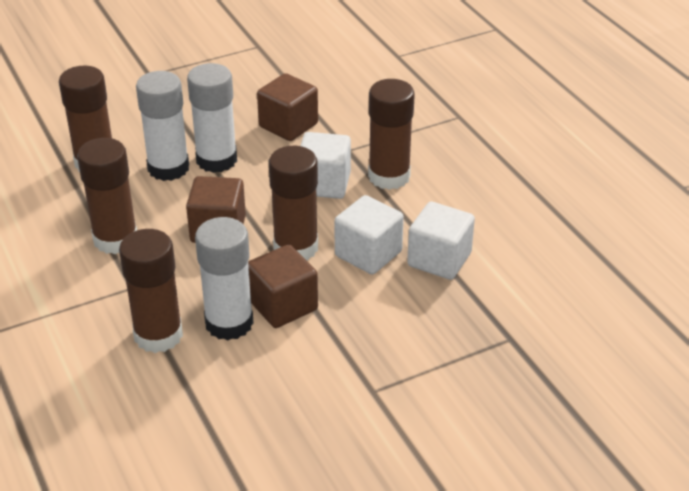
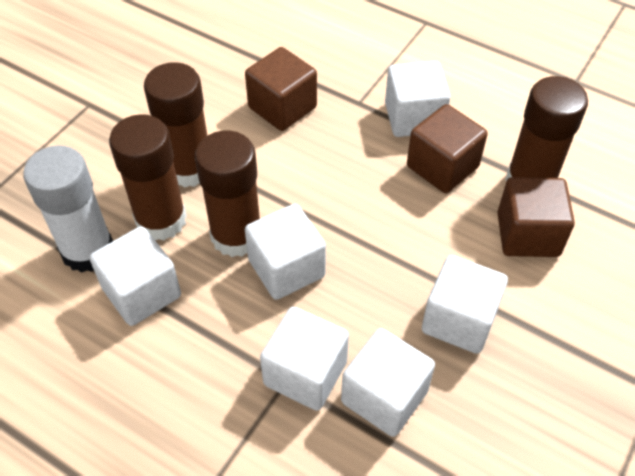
brown glue stick: 5 -> 4
white cube: 3 -> 6
white glue stick: 3 -> 1

